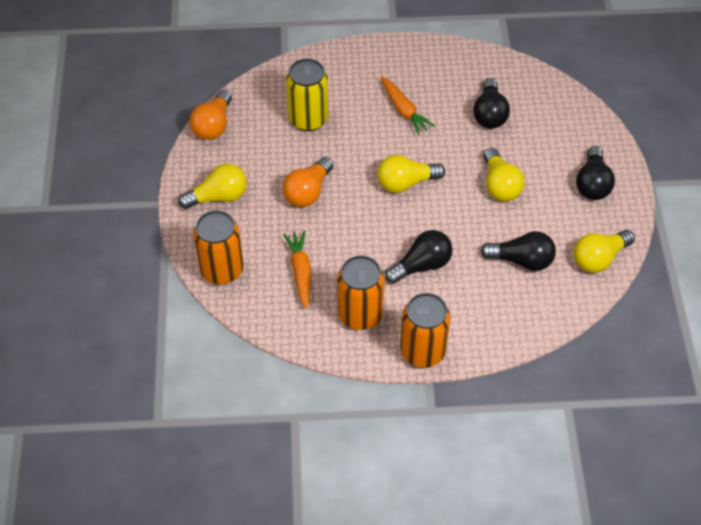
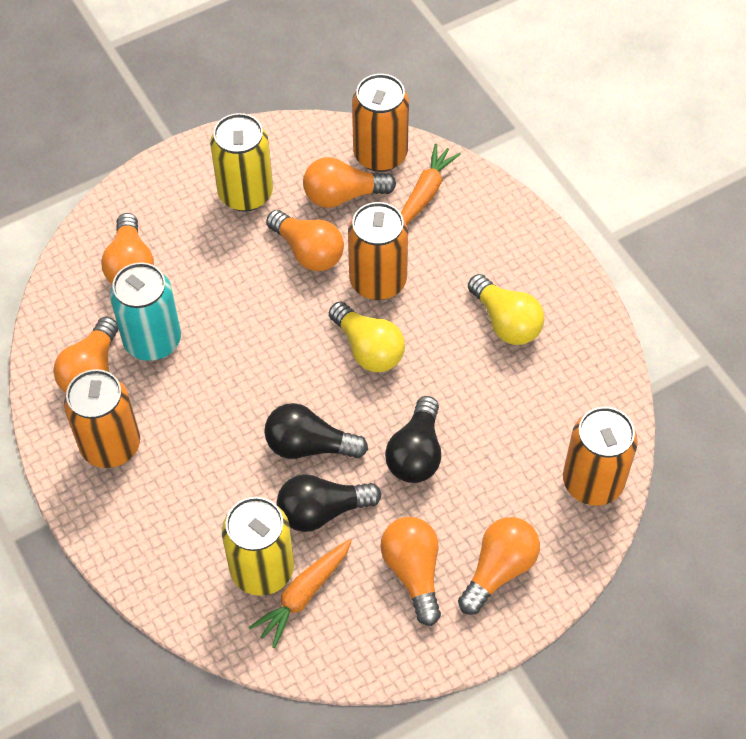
black light bulb: 4 -> 3
orange can: 3 -> 4
orange light bulb: 2 -> 6
turquoise can: 0 -> 1
yellow can: 1 -> 2
yellow light bulb: 4 -> 2

